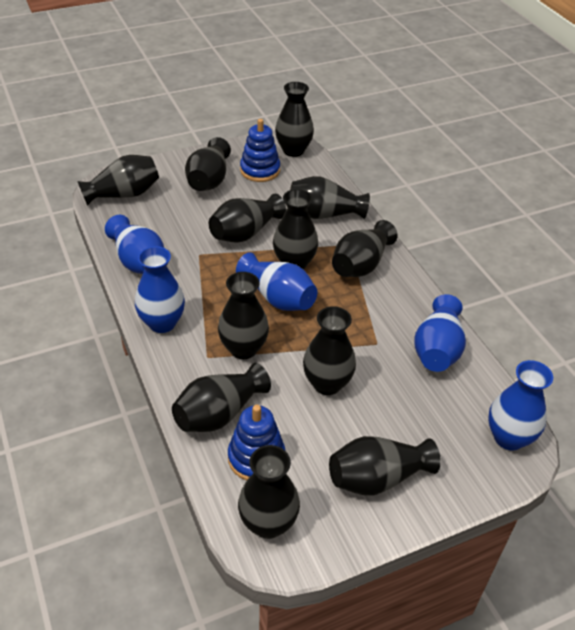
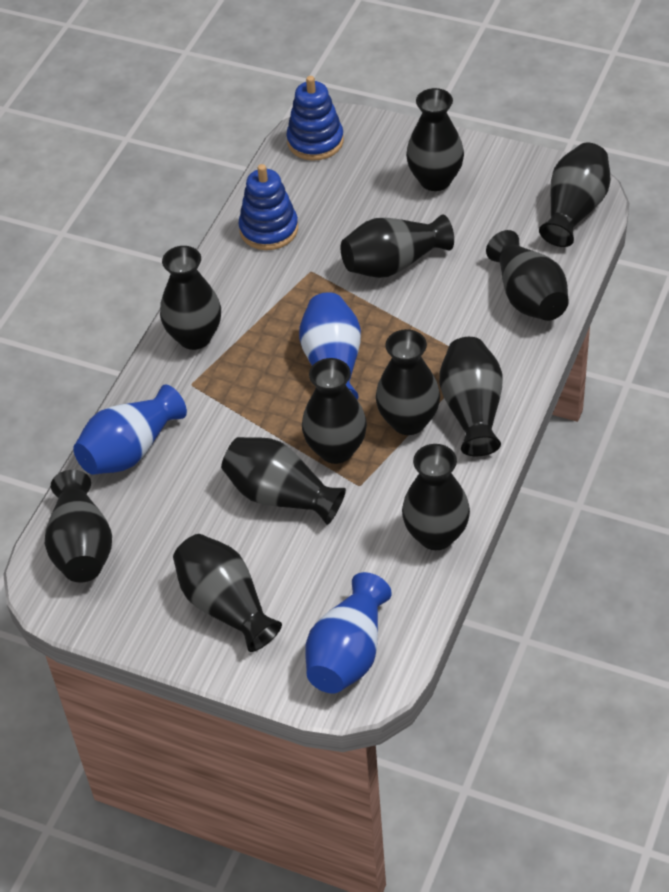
blue vase: 5 -> 3

